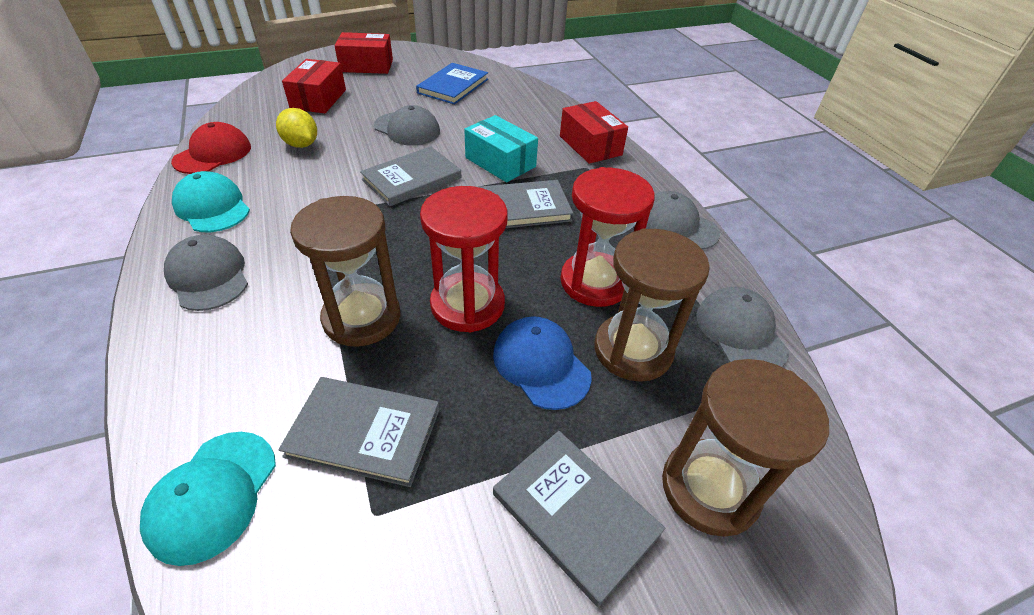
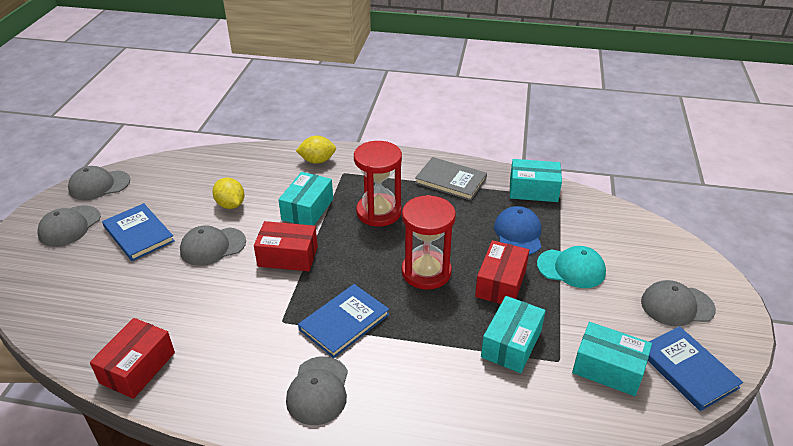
blue book: 1 -> 3
brown hourglass: 3 -> 0
grey book: 4 -> 1
grey cap: 4 -> 5
red cap: 1 -> 0
turquoise box: 1 -> 4
turquoise cap: 2 -> 1
yellow lemon: 1 -> 2

